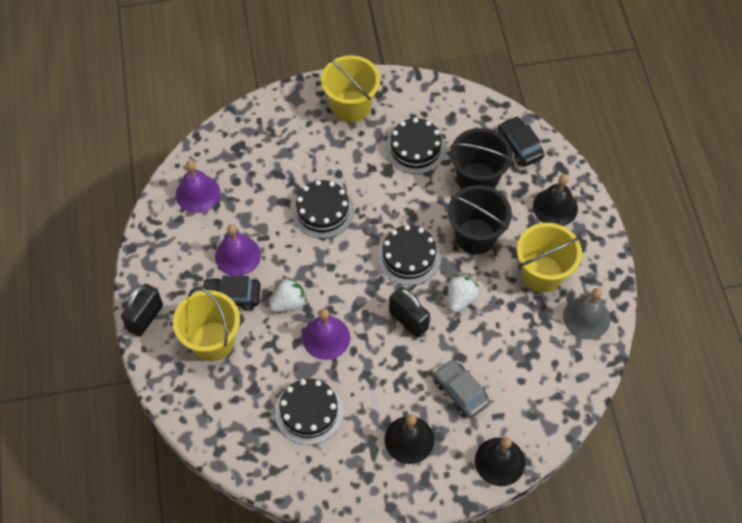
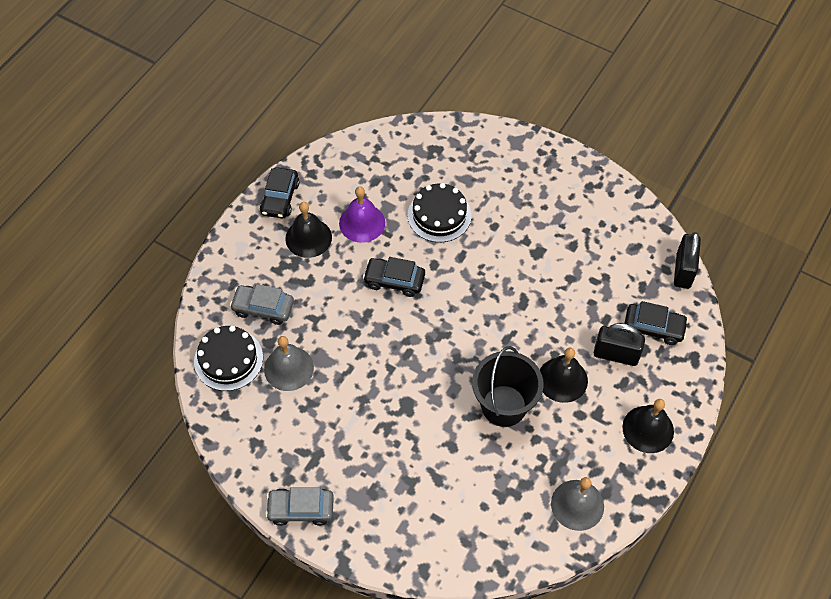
black bucket: 2 -> 1
black cake: 4 -> 2
black car: 2 -> 3
grey bell: 1 -> 2
grey car: 1 -> 2
purple bell: 3 -> 1
white strawberry: 2 -> 0
yellow bucket: 3 -> 0

